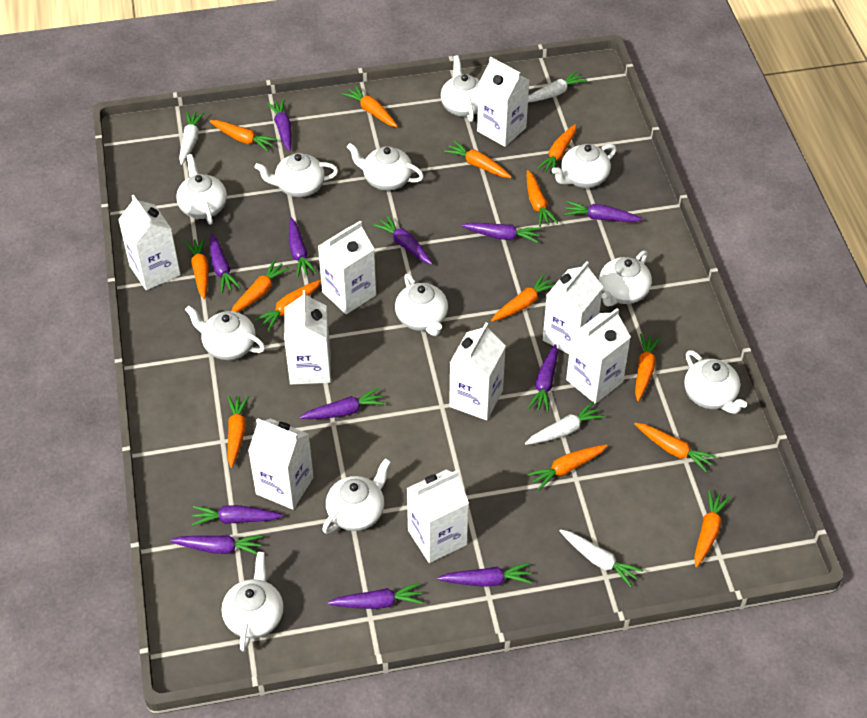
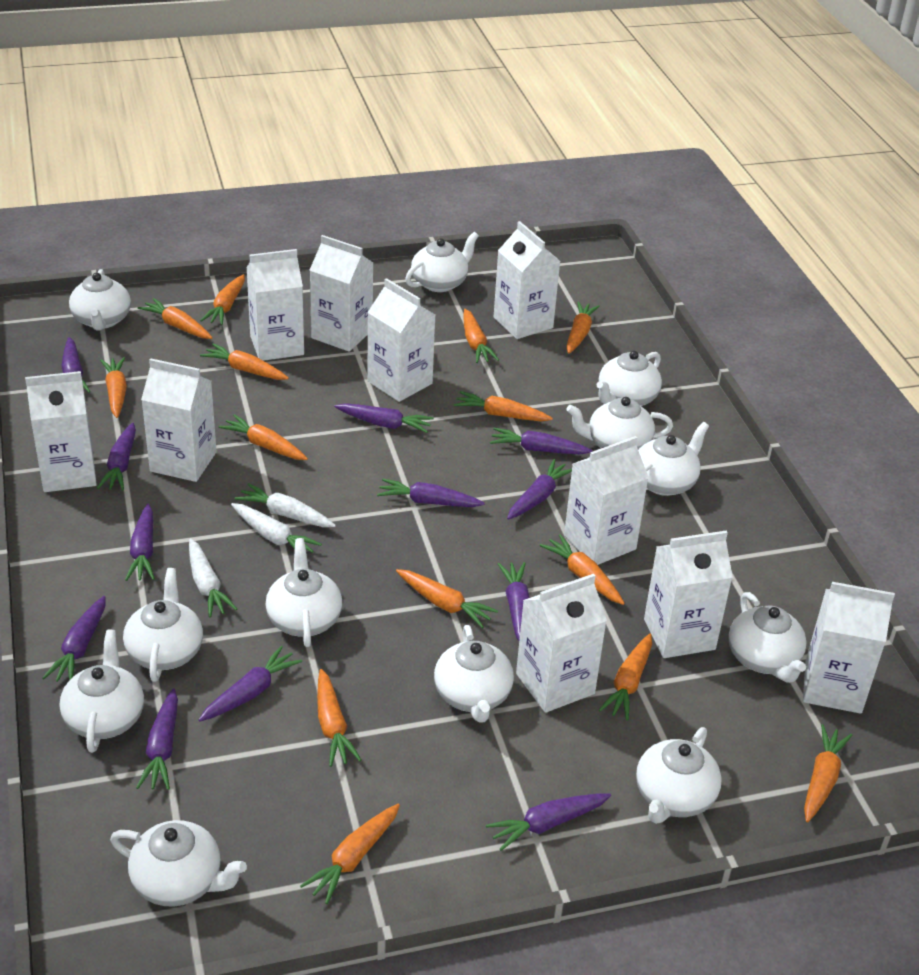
white carrot: 4 -> 3
white carton: 9 -> 10
white teapot: 11 -> 12

